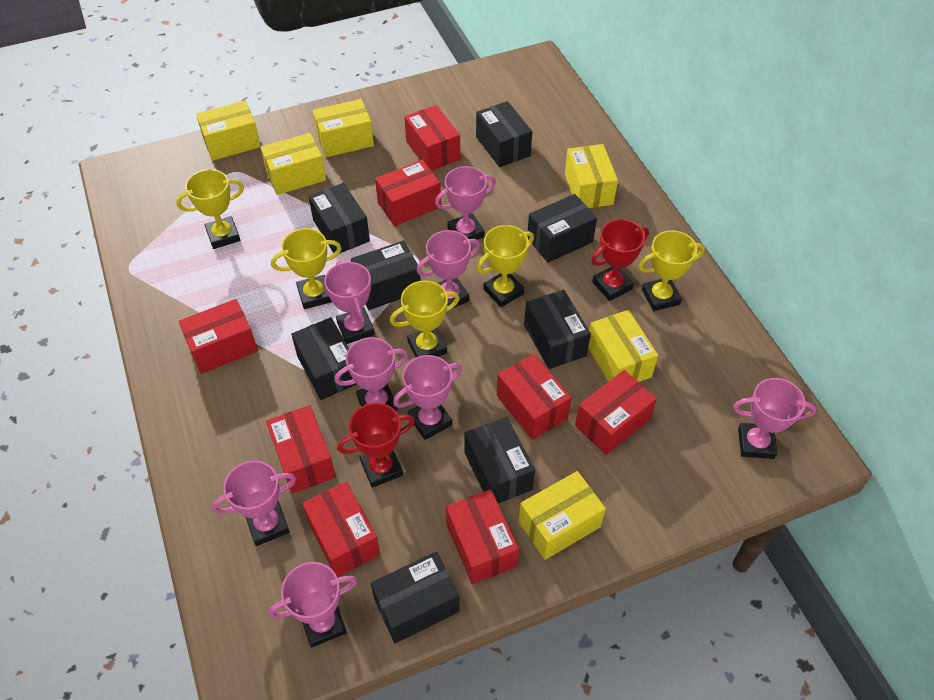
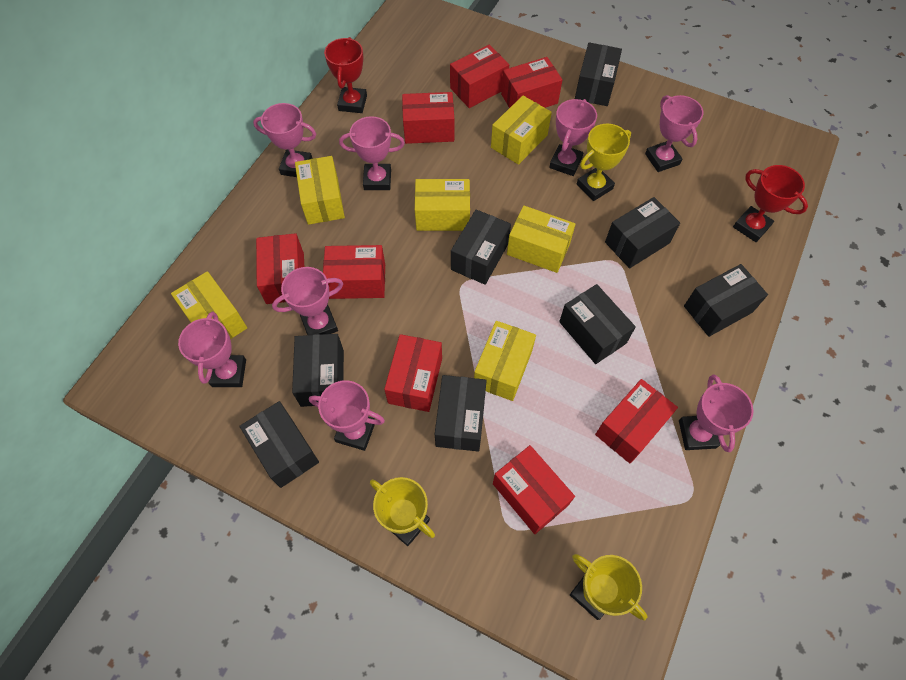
yellow trophy: 5 -> 3

